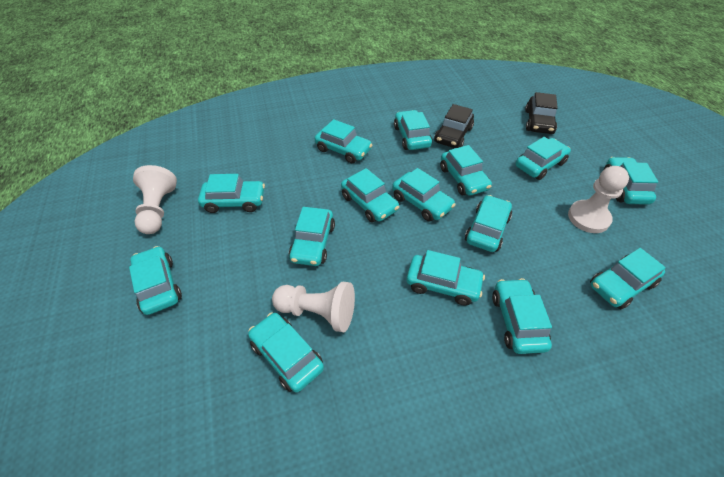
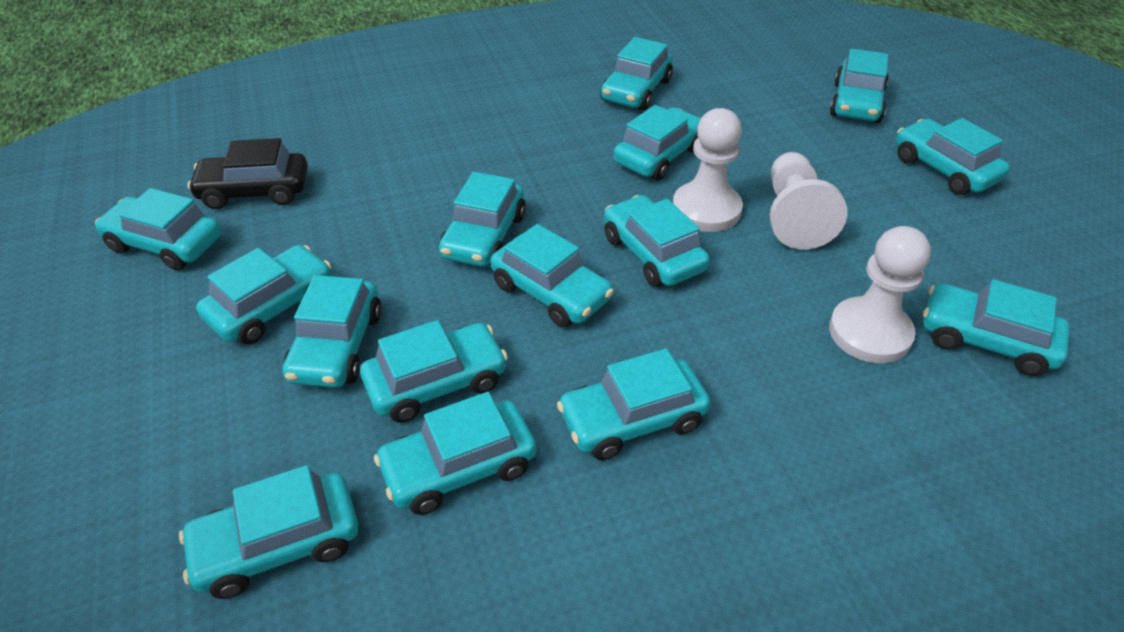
black car: 2 -> 1

